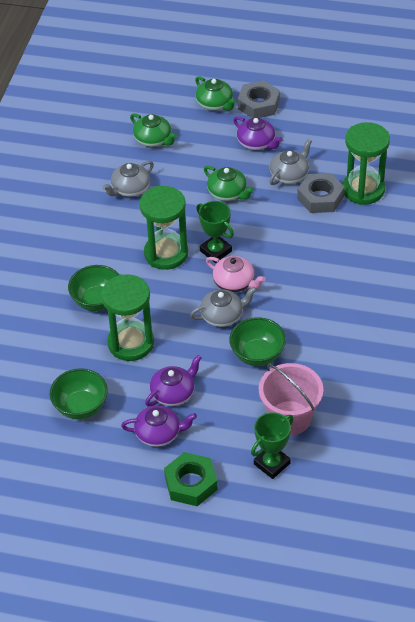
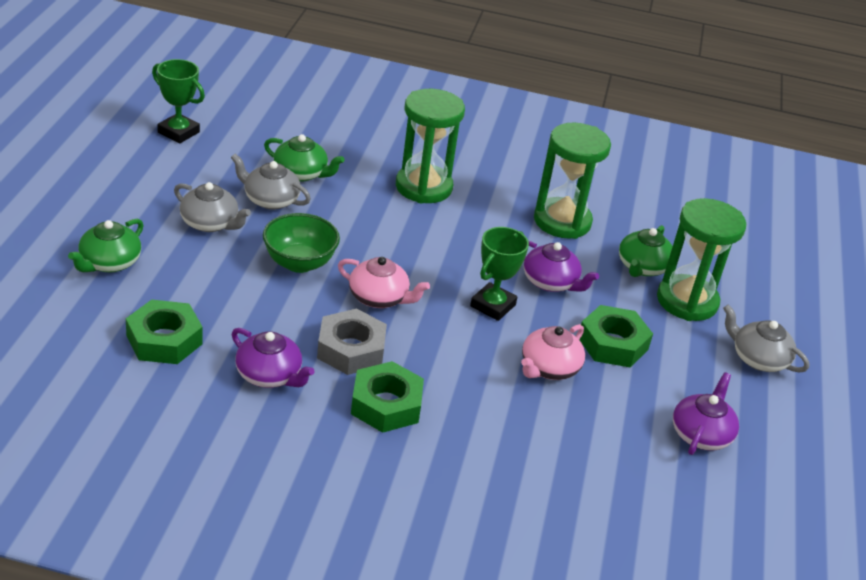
green bowl: 3 -> 1
green nut: 1 -> 3
grey nut: 2 -> 1
pink bucket: 1 -> 0
pink teapot: 1 -> 2

